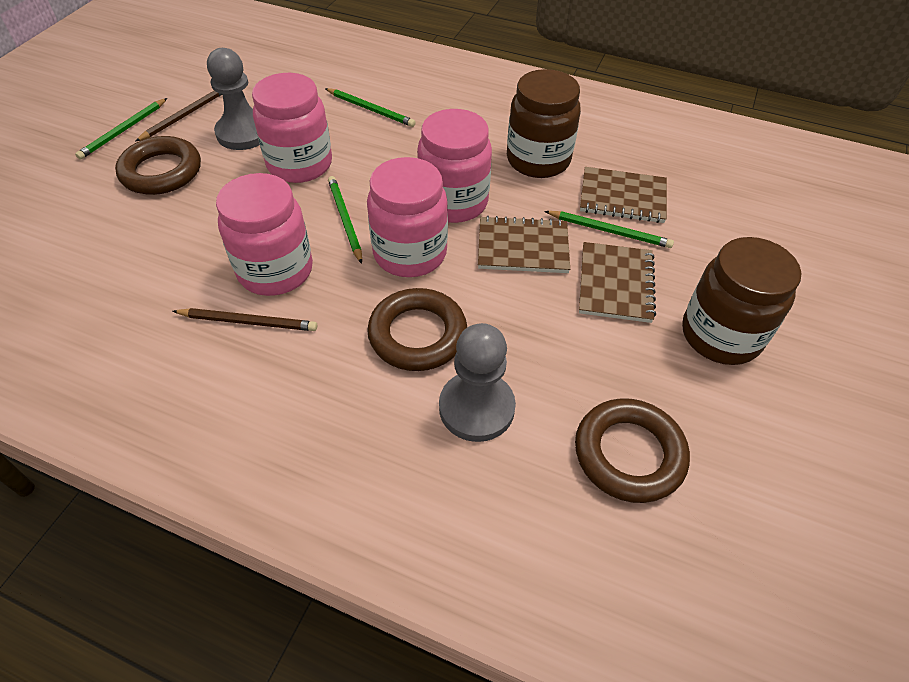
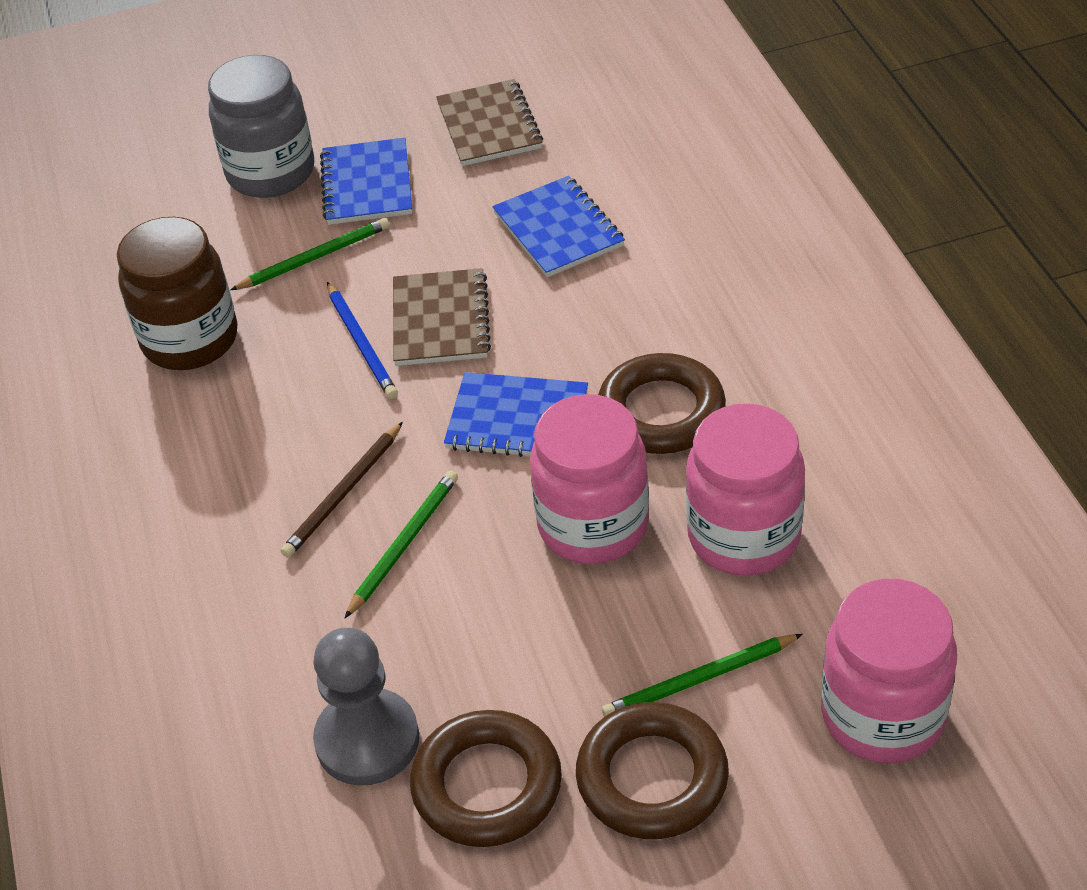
blue notebook: 0 -> 3
blue pencil: 0 -> 1
brown jar: 2 -> 1
brown notebook: 3 -> 2
brown pencil: 2 -> 1
green pencil: 4 -> 3
grey jar: 0 -> 1
grey pawn: 2 -> 1
pink jar: 4 -> 3

